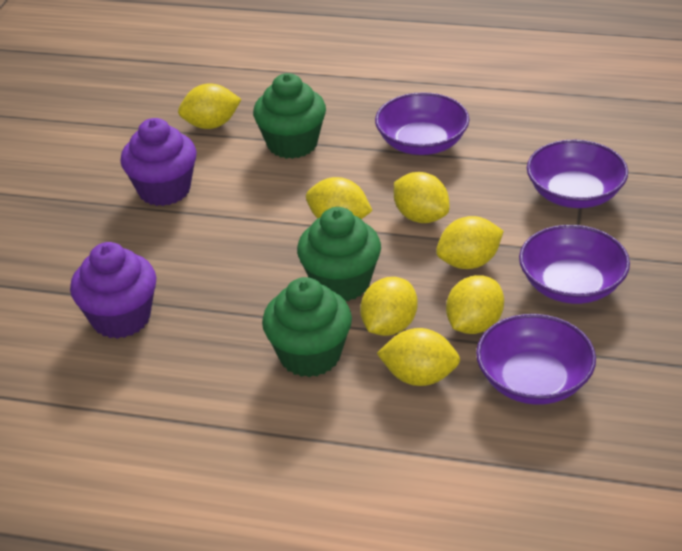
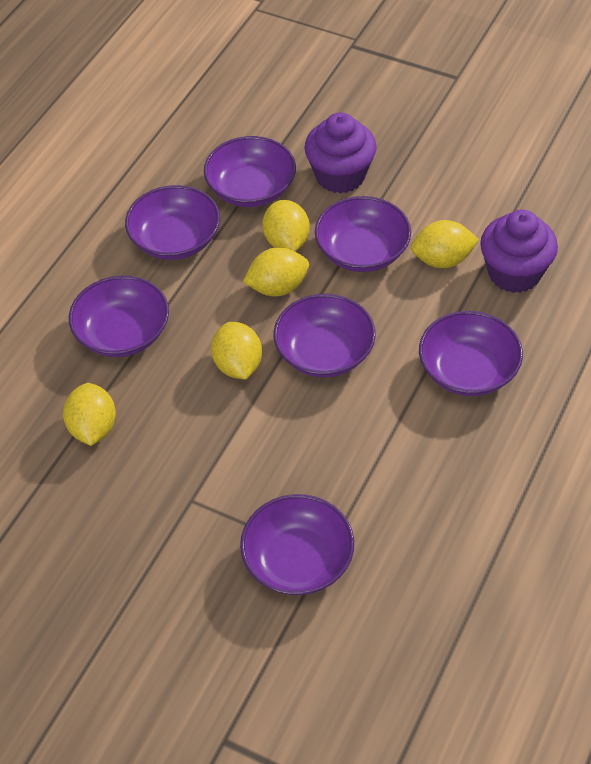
green cupcake: 3 -> 0
purple bowl: 4 -> 7
yellow lemon: 7 -> 5

